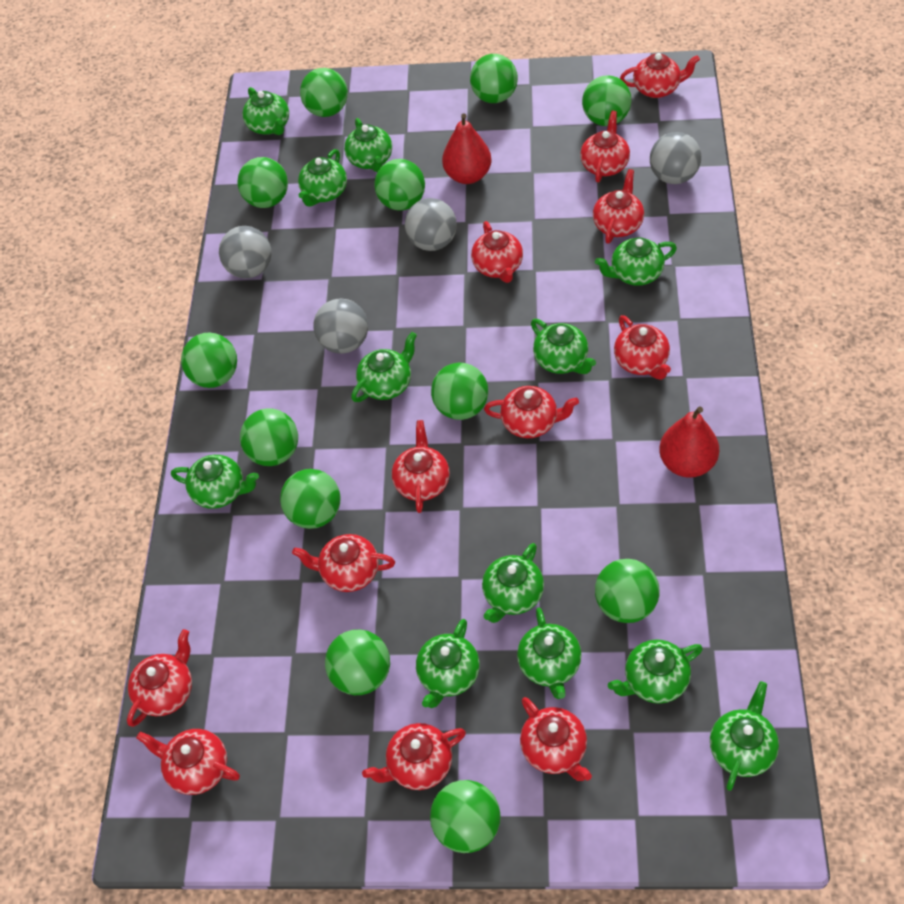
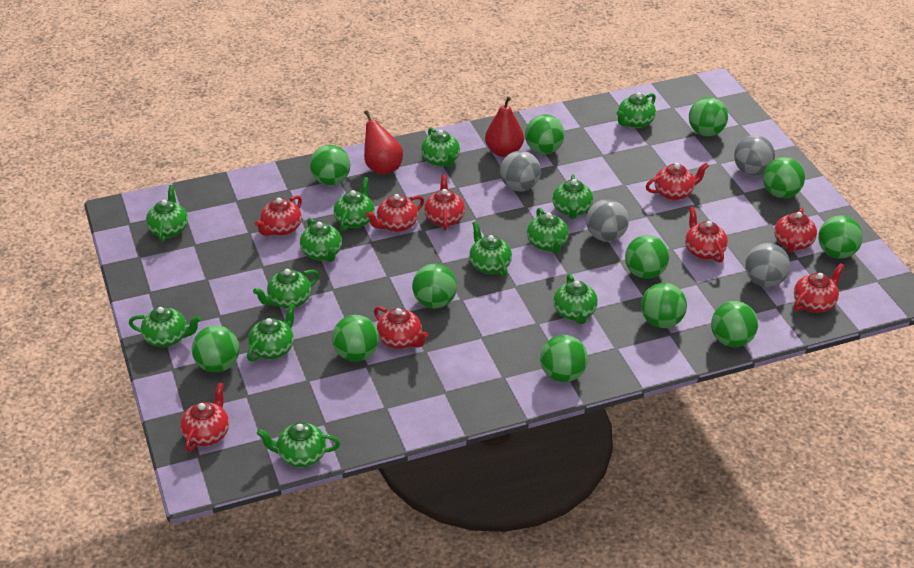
green teapot: 12 -> 13
red teapot: 12 -> 9

